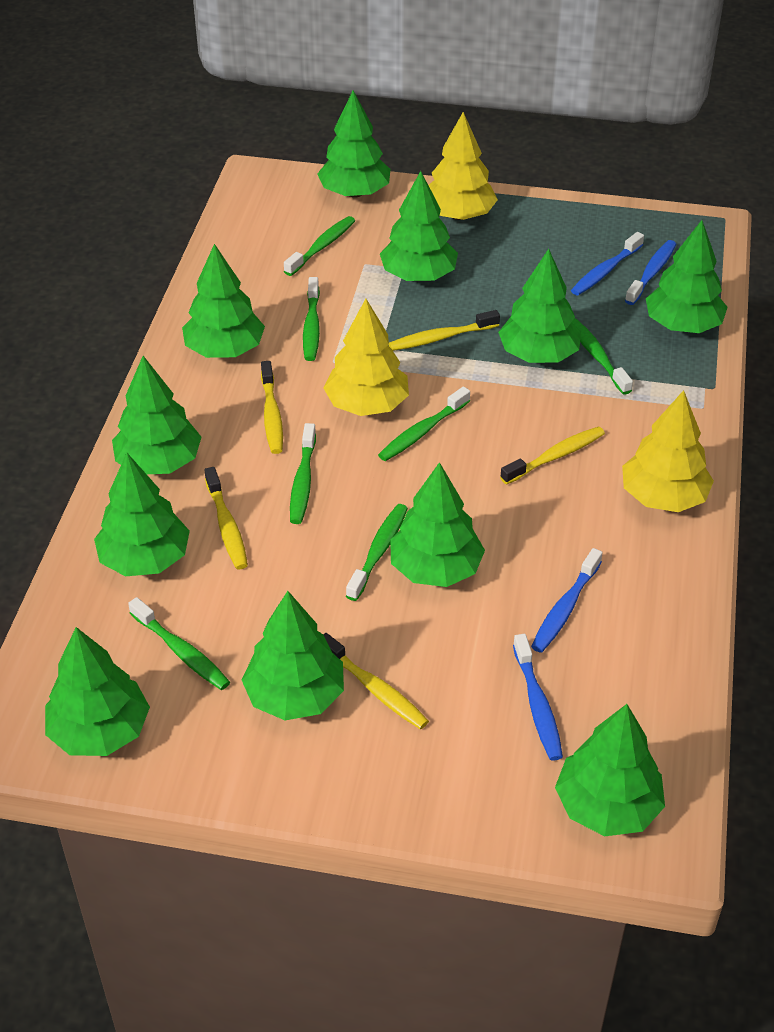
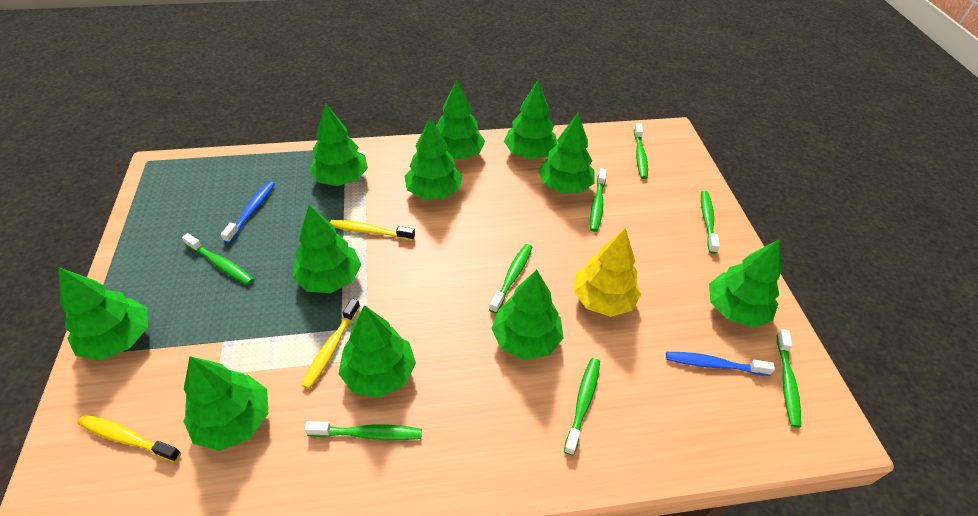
blue toothbrush: 4 -> 2
green toothbrush: 7 -> 8
yellow toothbrush: 5 -> 3
yellow tree: 3 -> 1

